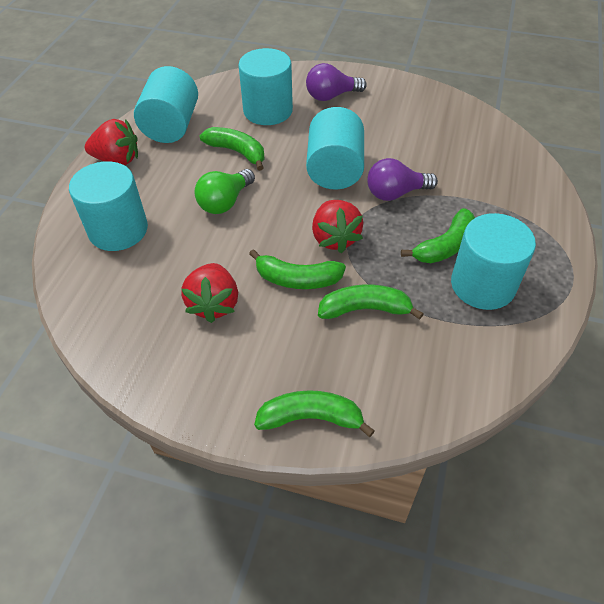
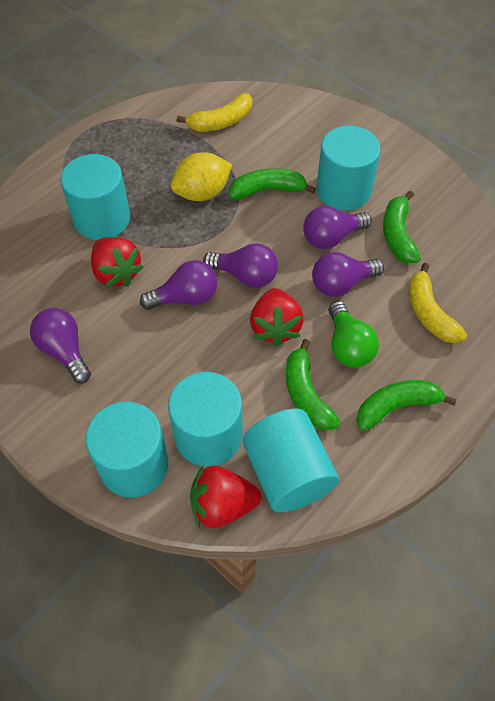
green banana: 5 -> 4
purple light bulb: 2 -> 5
yellow banana: 0 -> 2
yellow lemon: 0 -> 1

